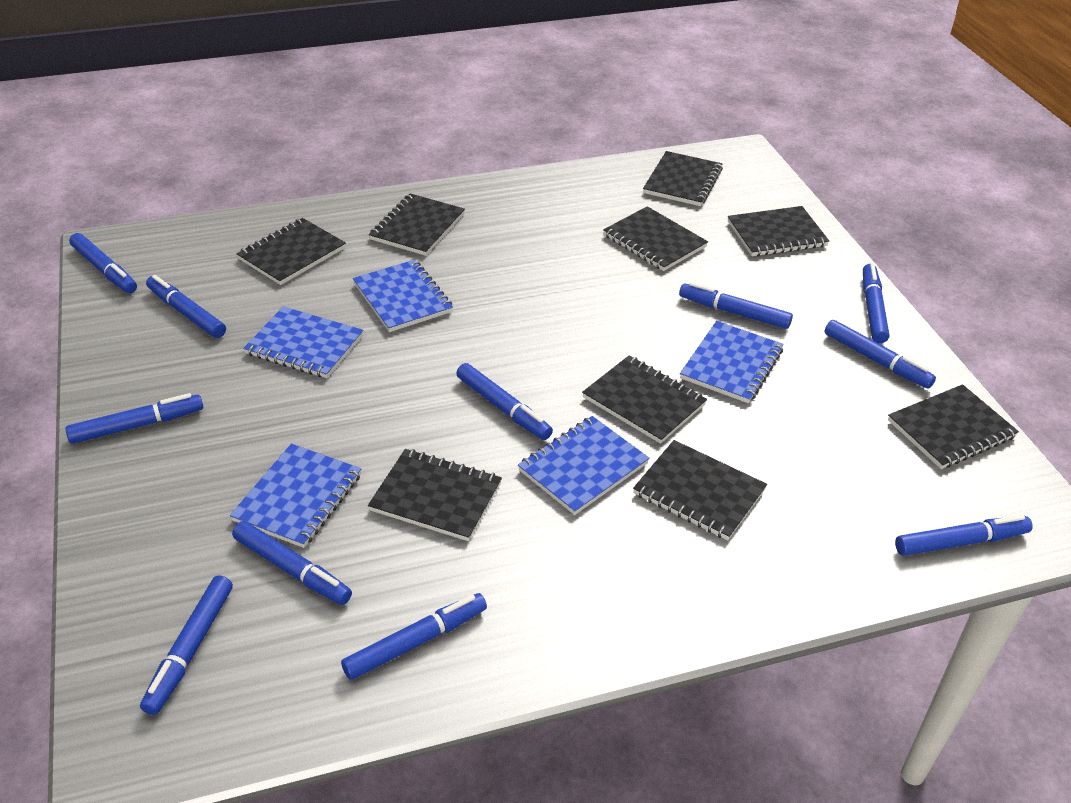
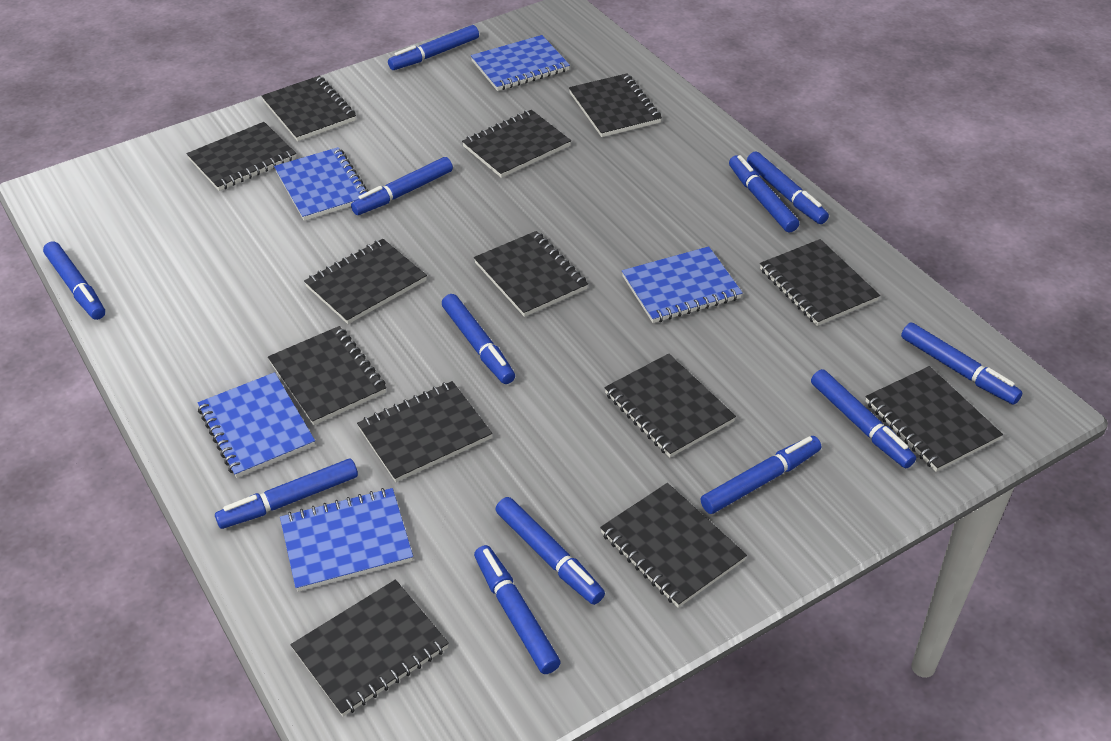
black notebook: 9 -> 13
blue marker: 11 -> 12

